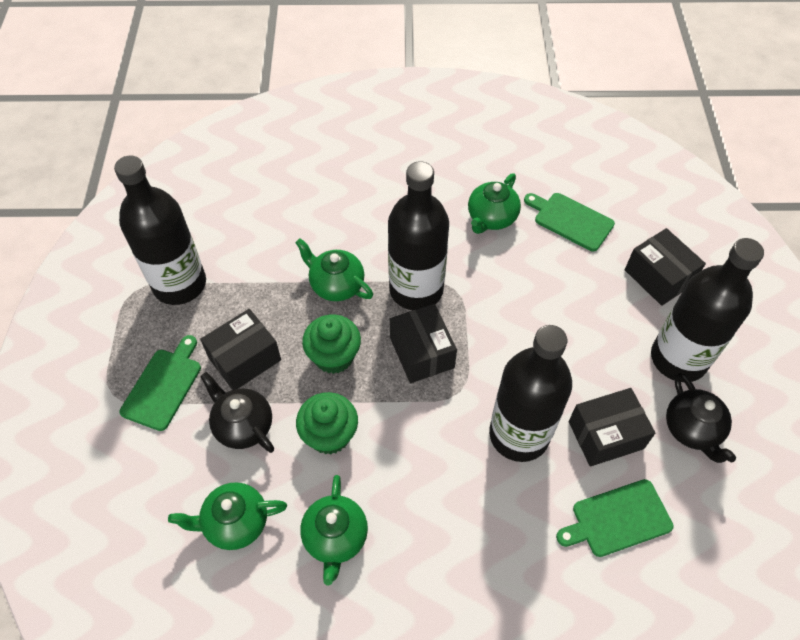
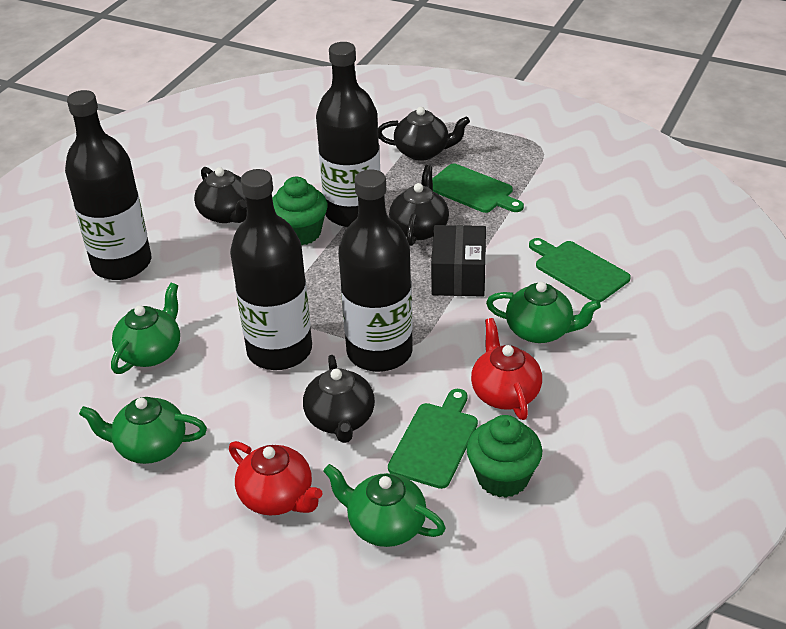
black box: 4 -> 1
black teapot: 2 -> 4
red teapot: 0 -> 2

